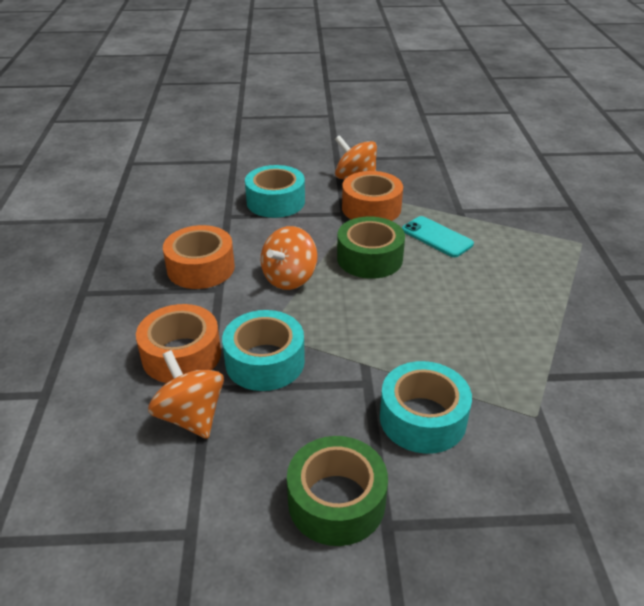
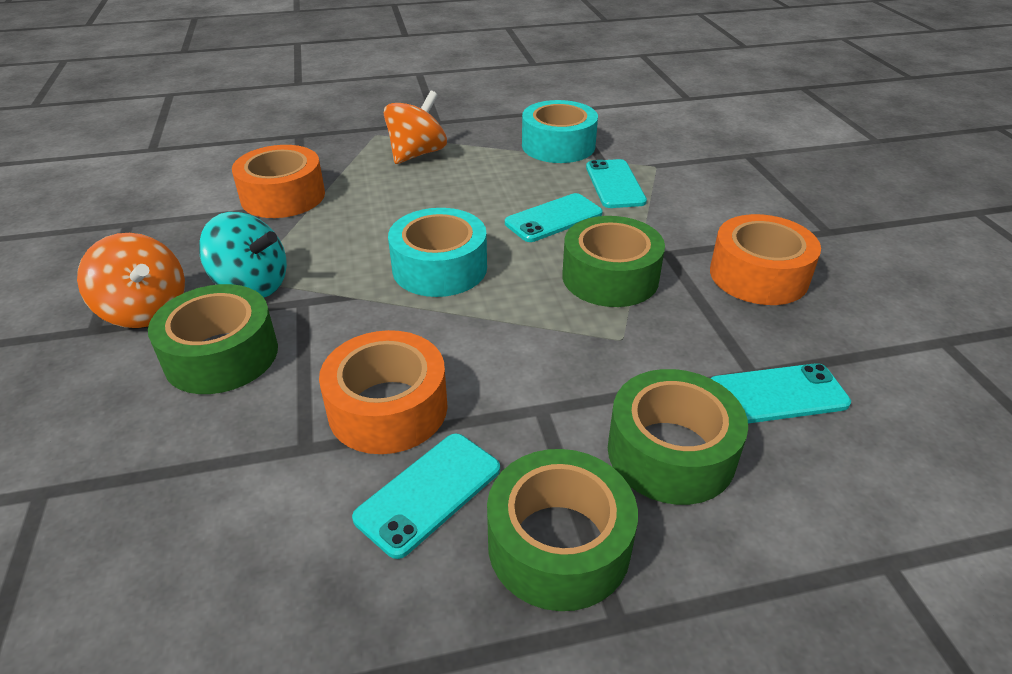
green tape: 2 -> 4
orange spinning top: 3 -> 2
turquoise phone: 1 -> 4
turquoise spinning top: 0 -> 1
turquoise tape: 3 -> 2

